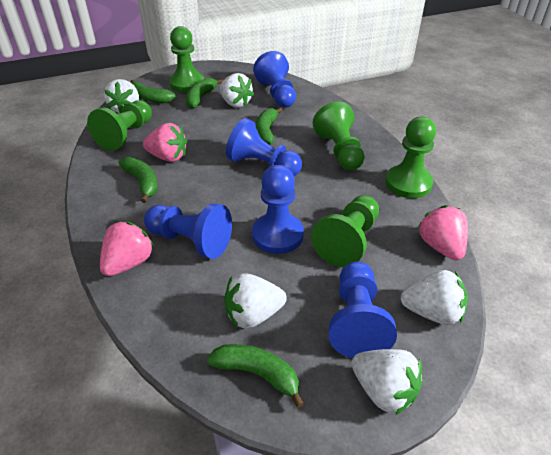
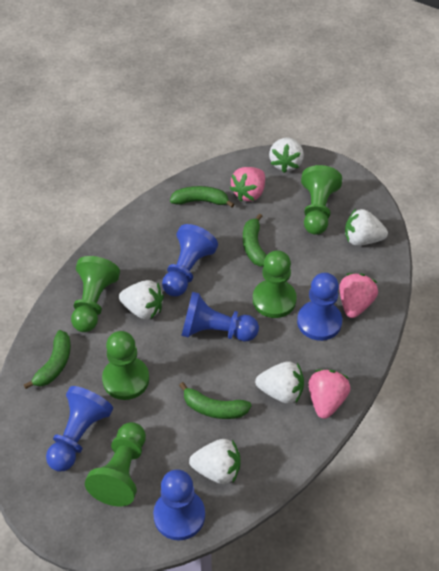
green banana: 5 -> 4

